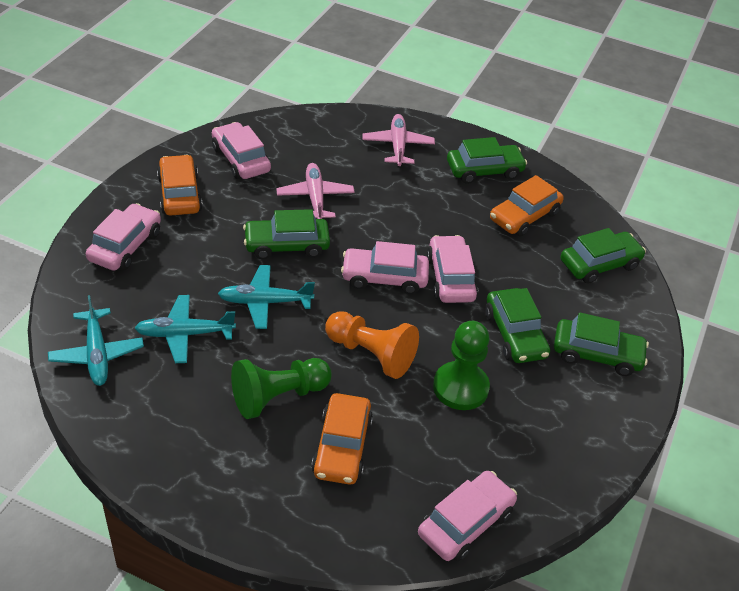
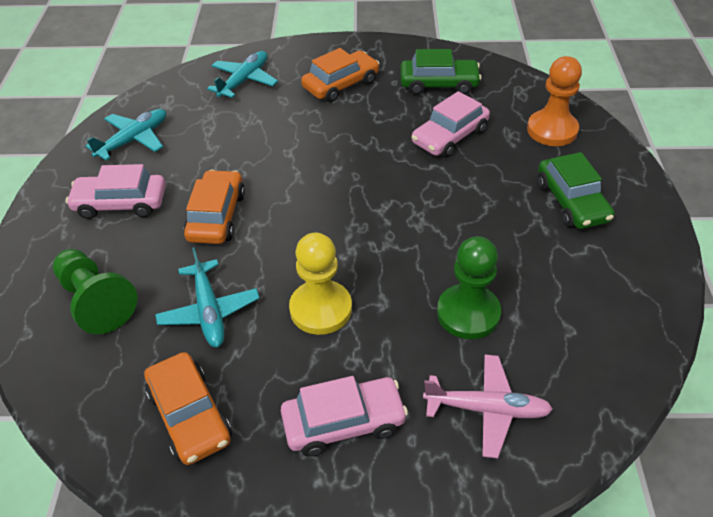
green car: 5 -> 2
pink car: 5 -> 3
pink plane: 2 -> 1
yellow pawn: 0 -> 1

